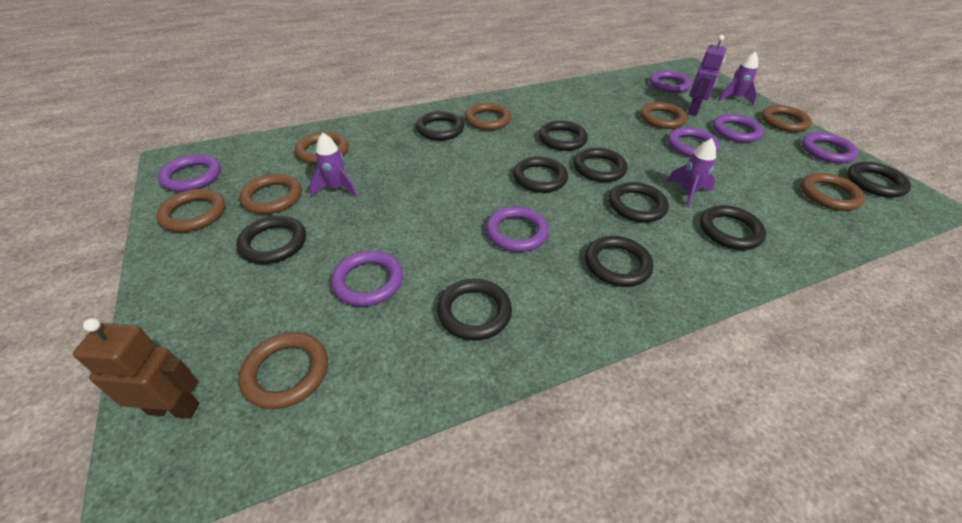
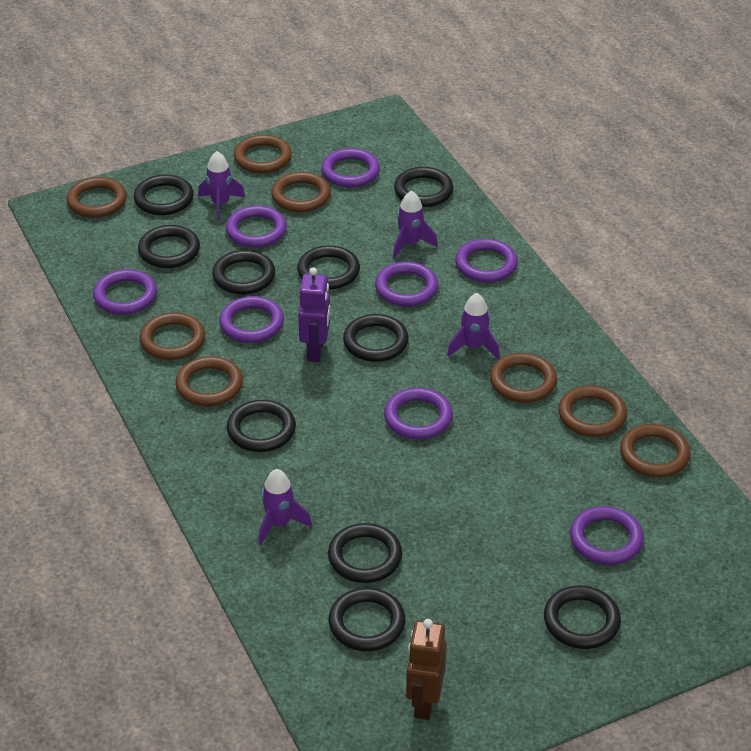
purple ring: 7 -> 8
purple rocket: 3 -> 4

